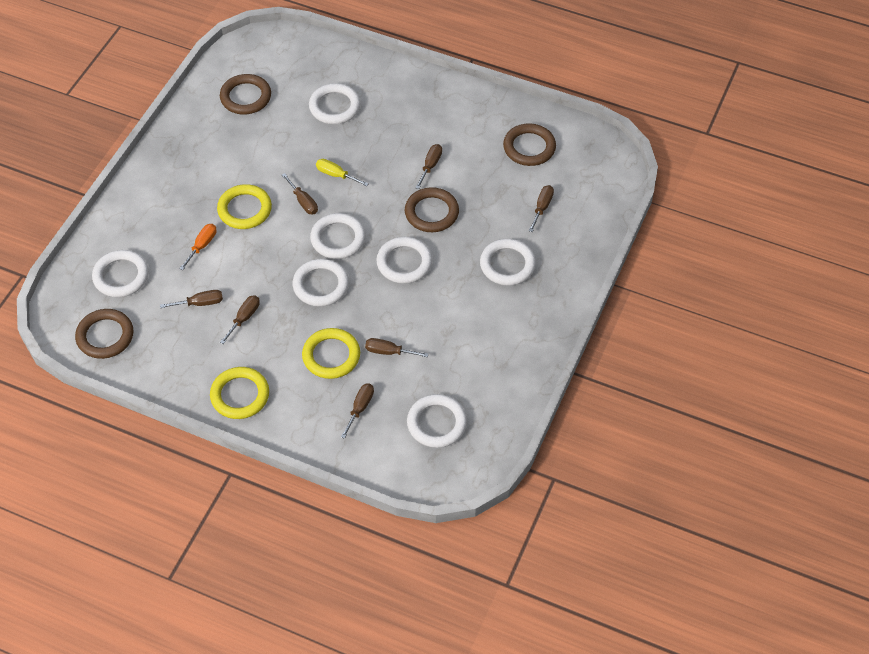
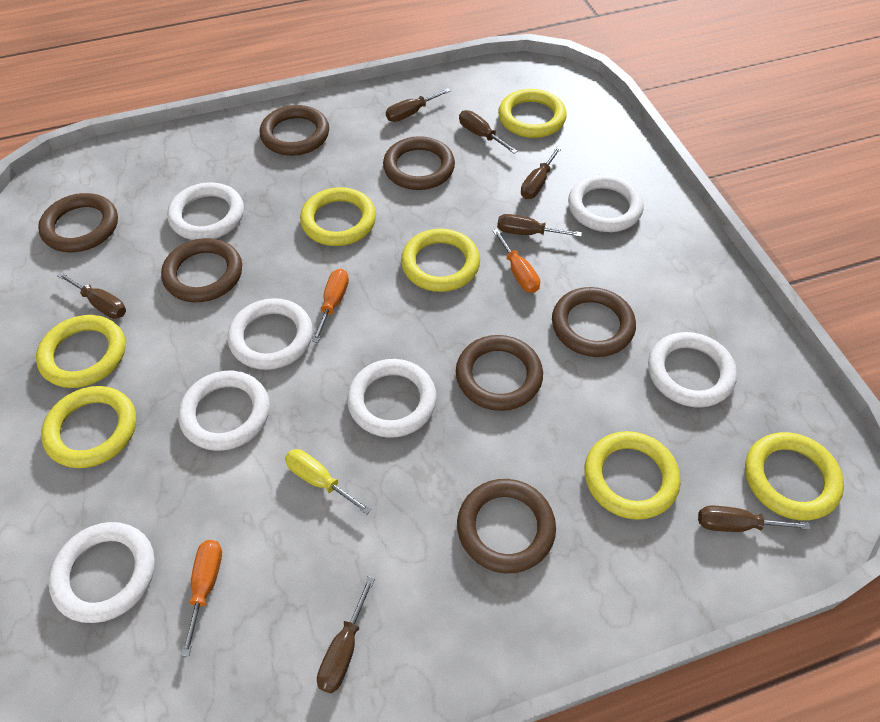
brown ring: 4 -> 7
orange screwdriver: 1 -> 3
yellow ring: 3 -> 7

